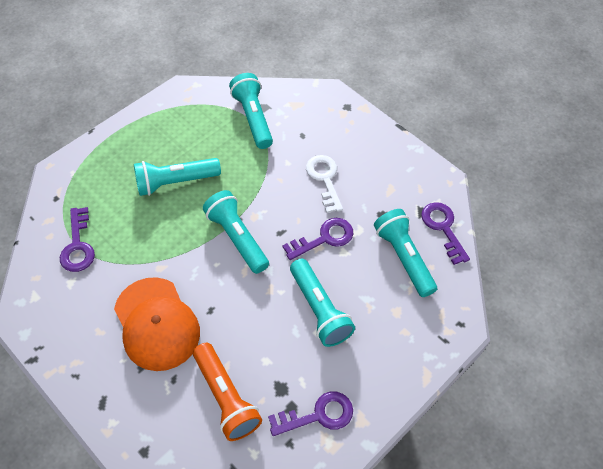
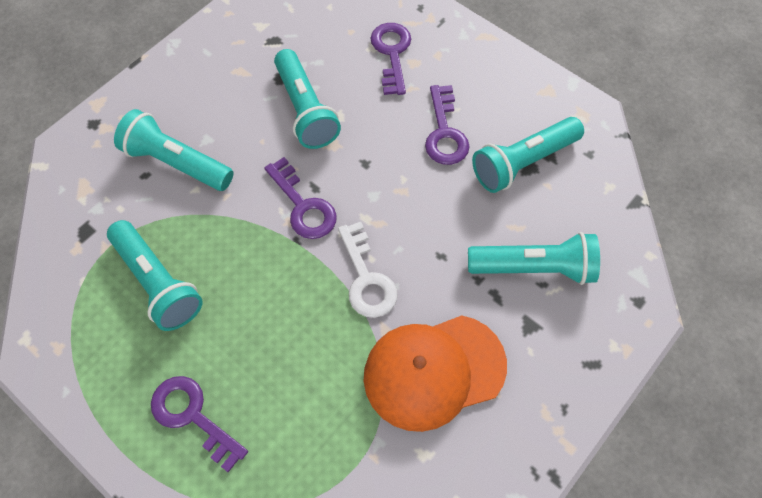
orange flashlight: 1 -> 0

